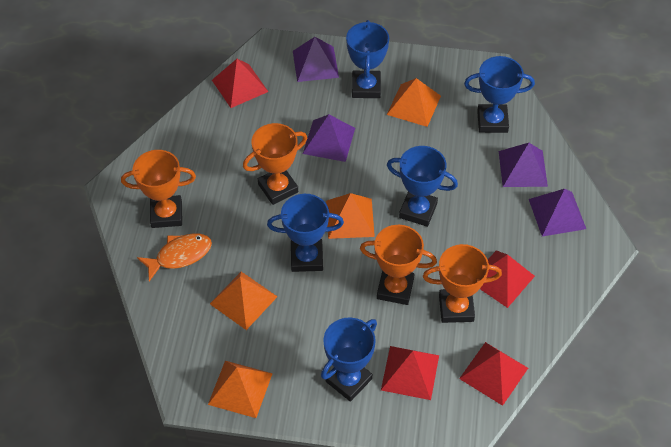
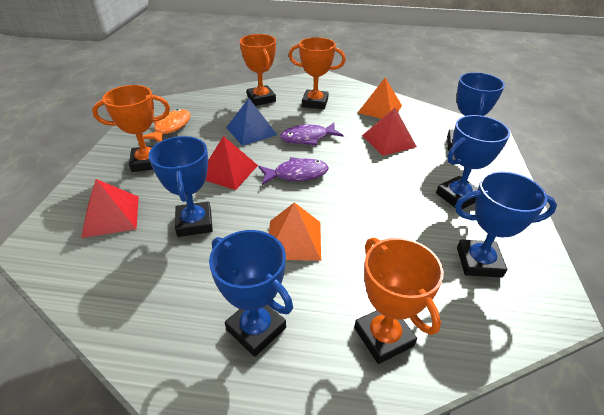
blue pyramid: 0 -> 1
orange pyramid: 4 -> 2
purple fish: 0 -> 2
purple pyramid: 4 -> 0
red pyramid: 4 -> 3

